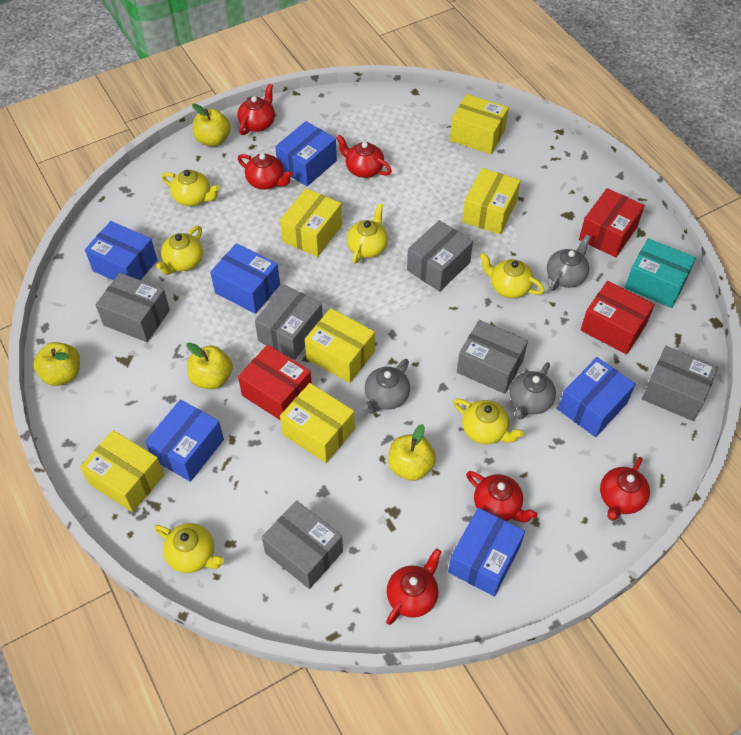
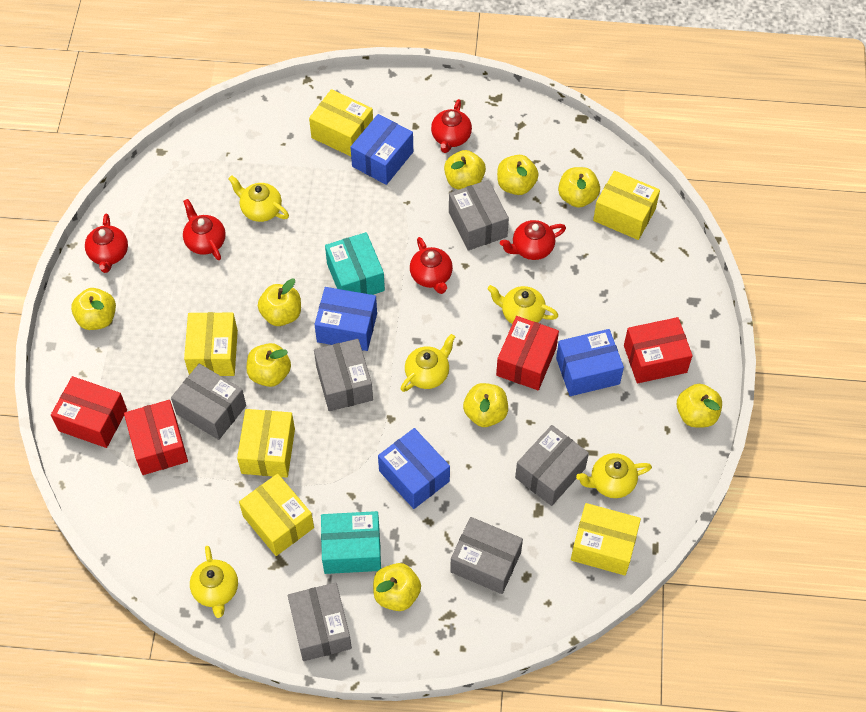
blue box: 6 -> 4
grey teapot: 3 -> 0
red box: 3 -> 4
red teapot: 6 -> 5
turquoise box: 1 -> 2
yellow apple: 4 -> 9
yellow teapot: 6 -> 5

